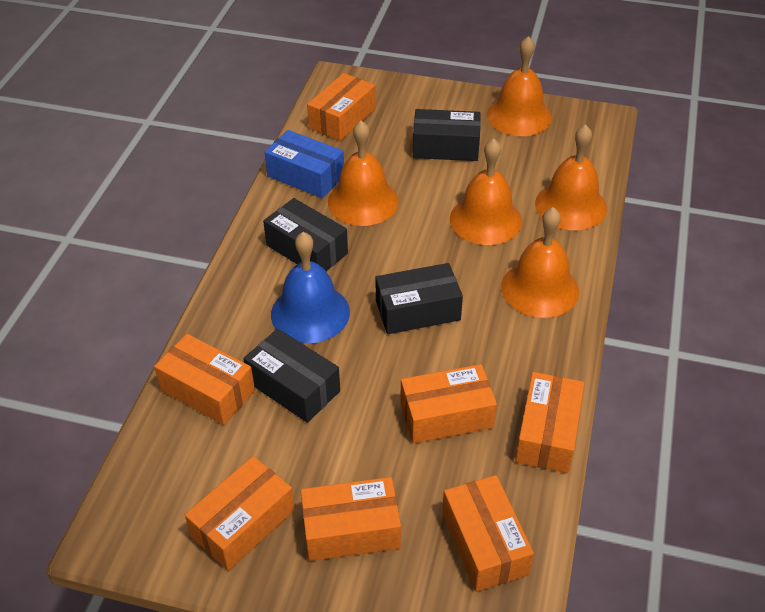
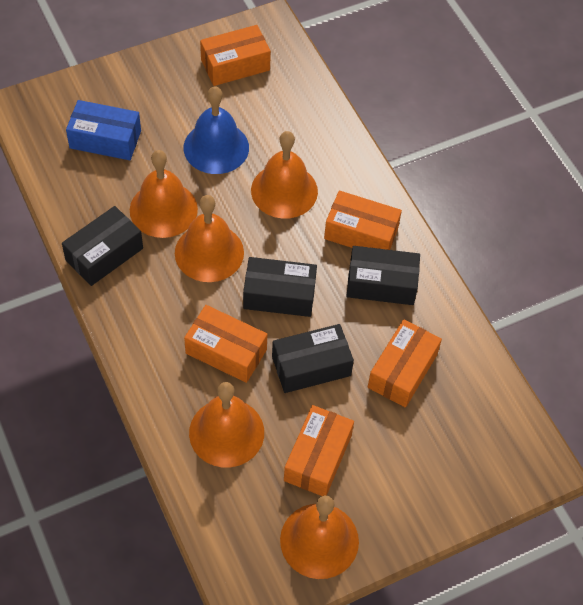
orange box: 7 -> 5

